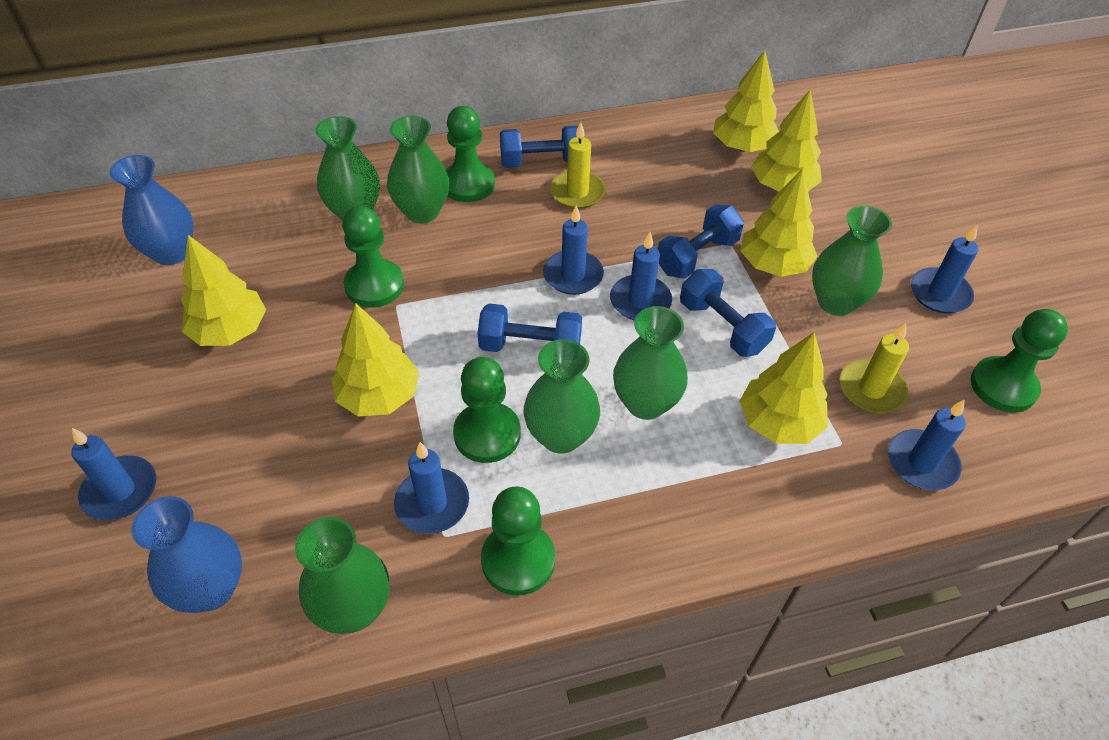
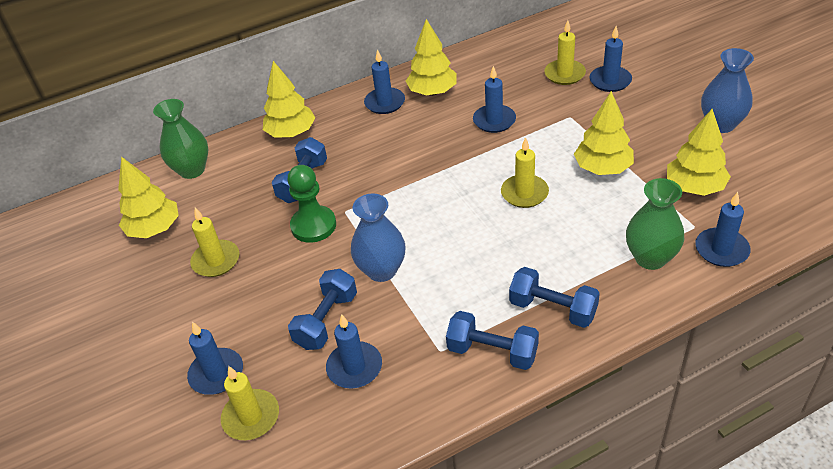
green pawn: 5 -> 1
green vase: 6 -> 2
yellow candle: 2 -> 4
yellow tree: 6 -> 5

